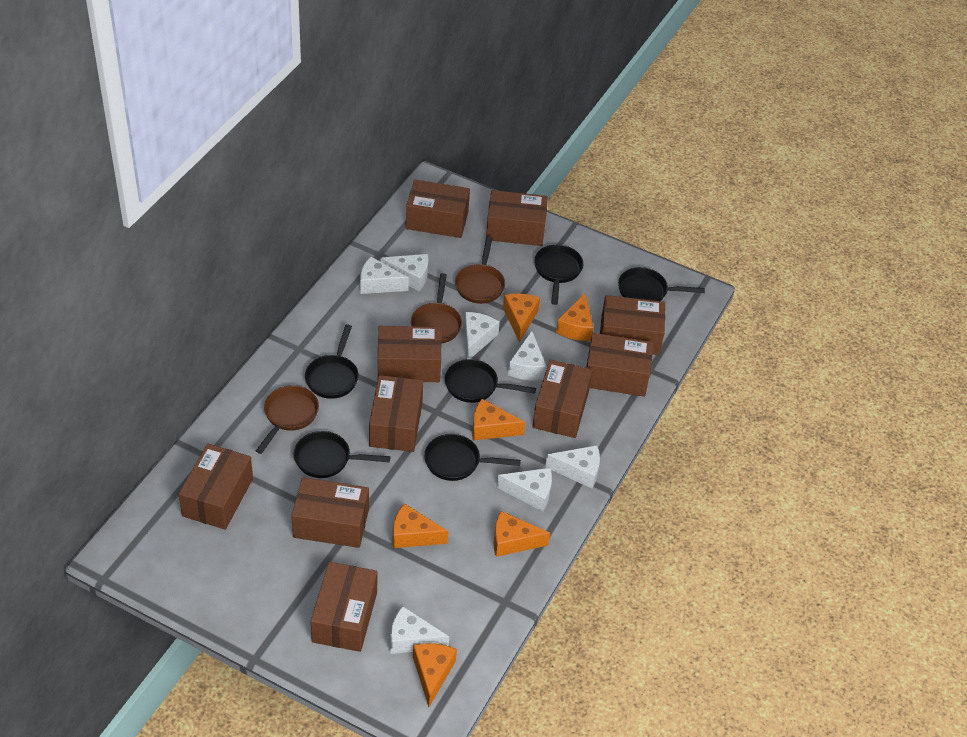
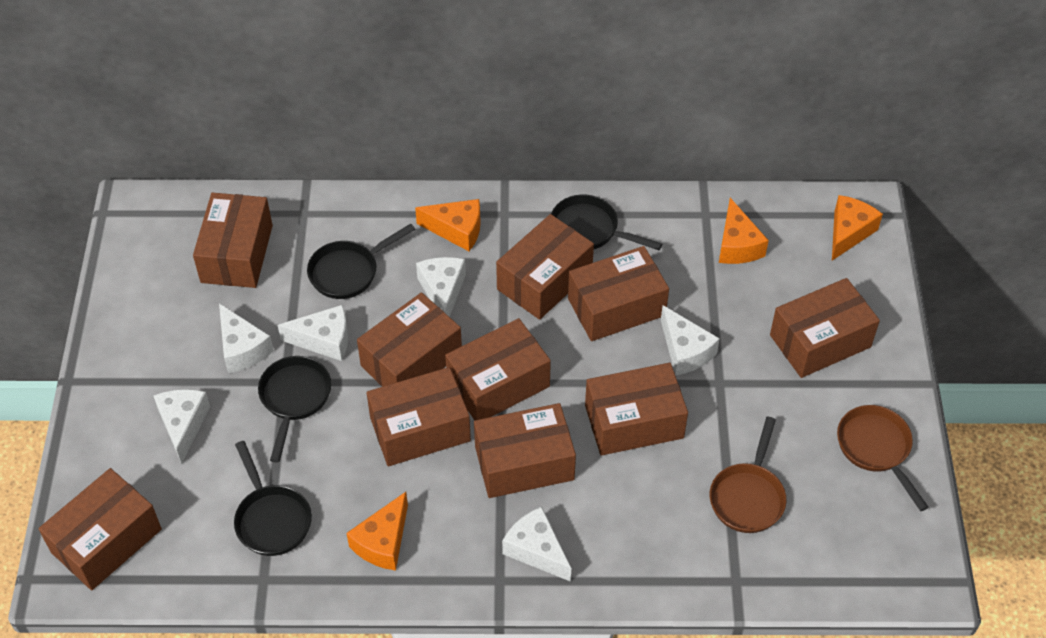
black pan: 6 -> 4
brown pan: 3 -> 2
orange cheese: 6 -> 4
white cheese: 7 -> 6

